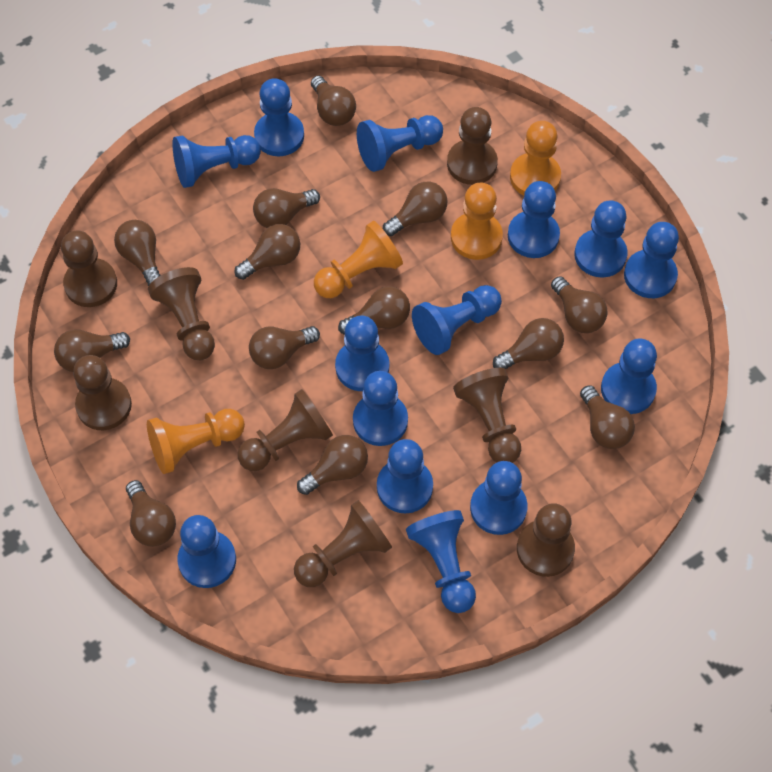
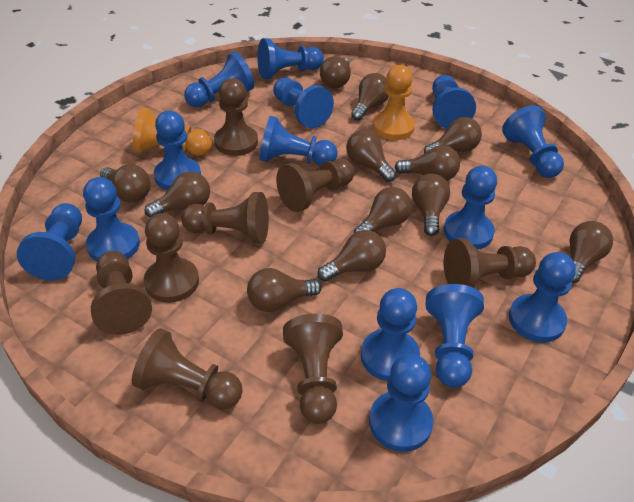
brown light bulb: 13 -> 12
orange pawn: 4 -> 2

